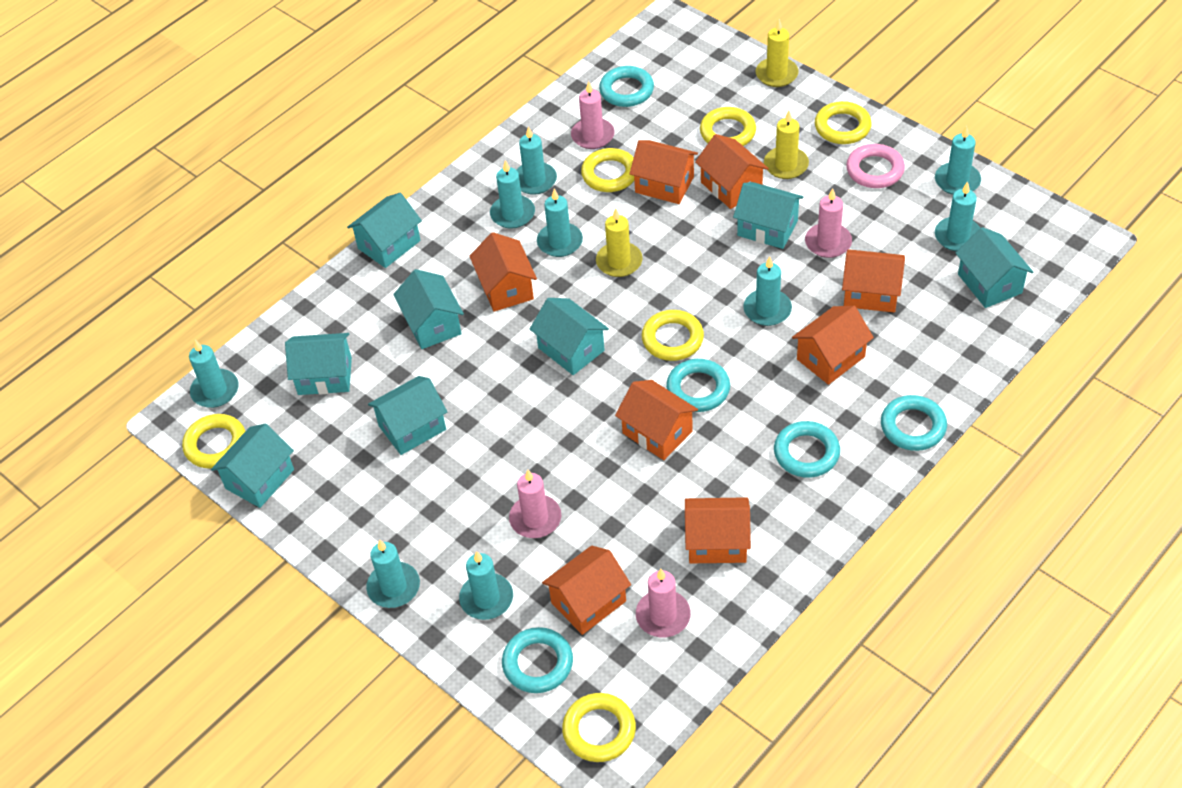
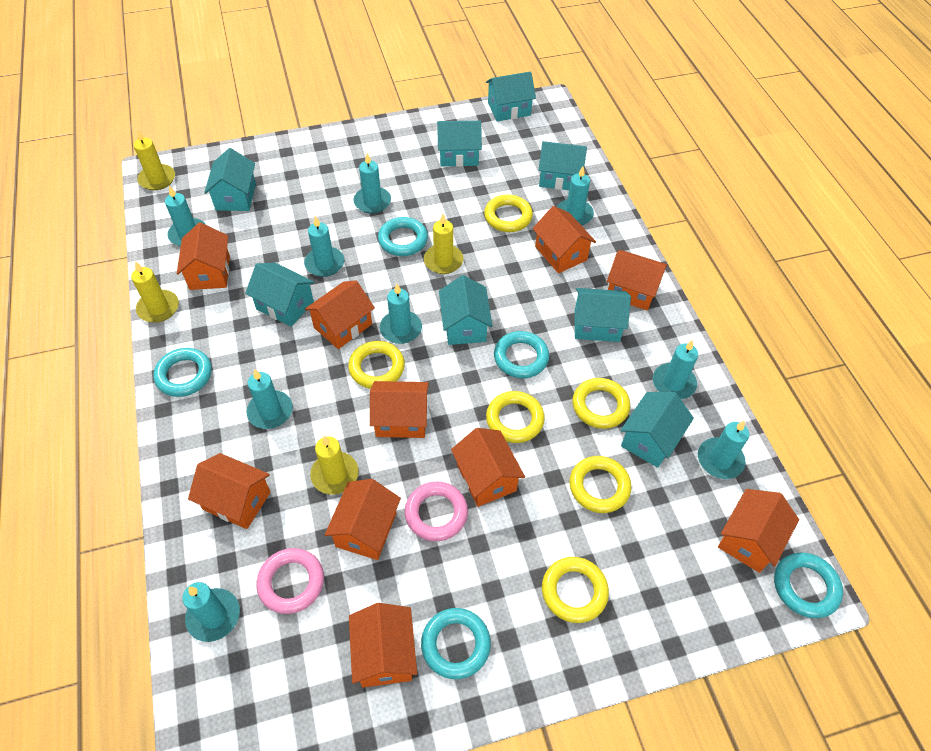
orange house: 8 -> 10
pink candle: 4 -> 0
pink ring: 1 -> 2
yellow candle: 3 -> 4

